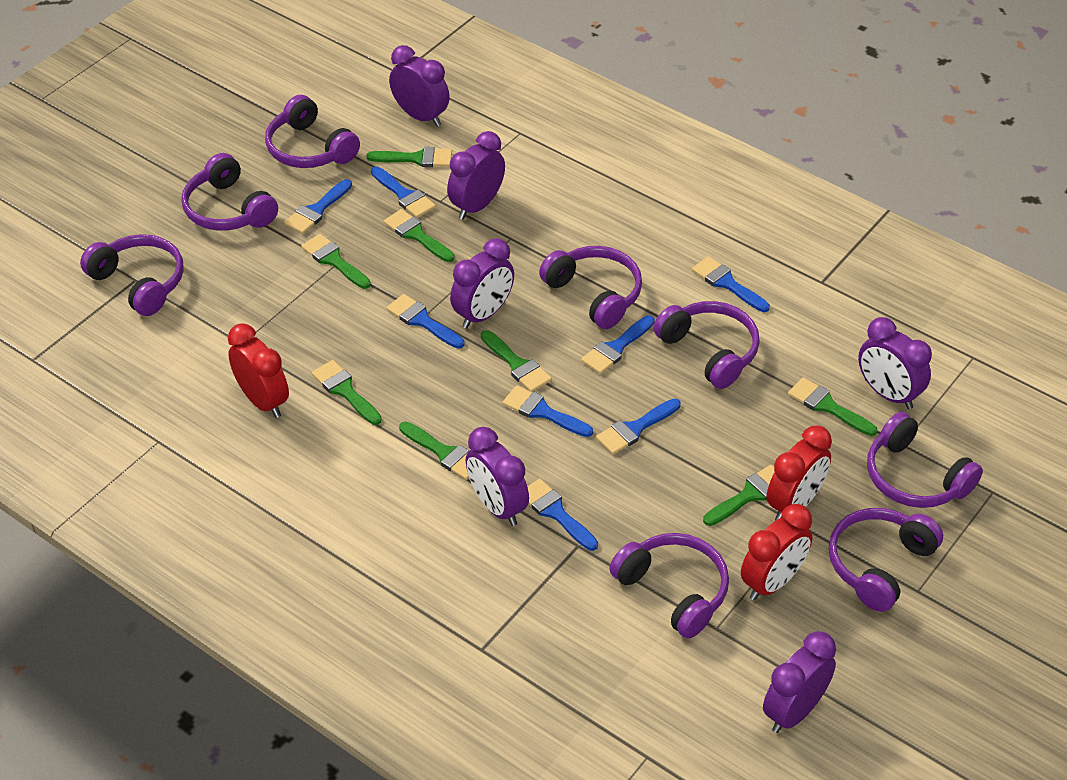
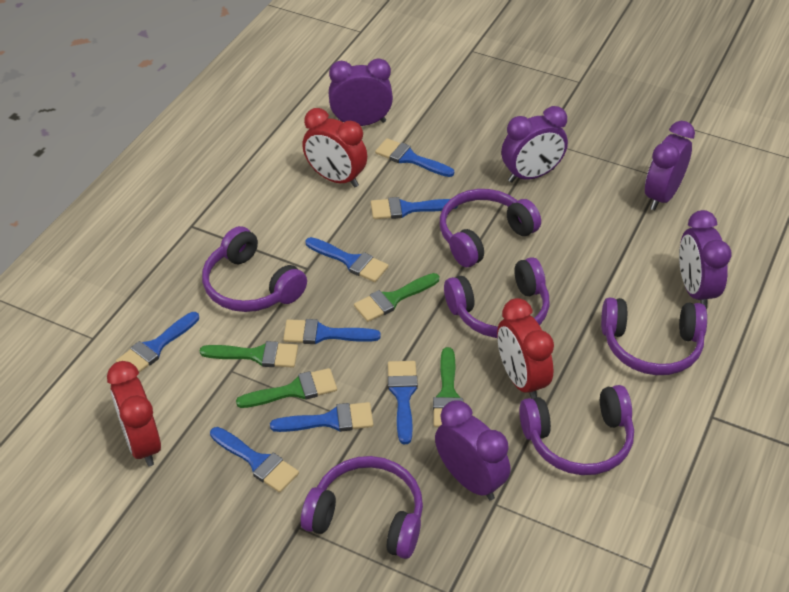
green brush: 8 -> 4
purple clock: 6 -> 5
purple headphones: 8 -> 6

